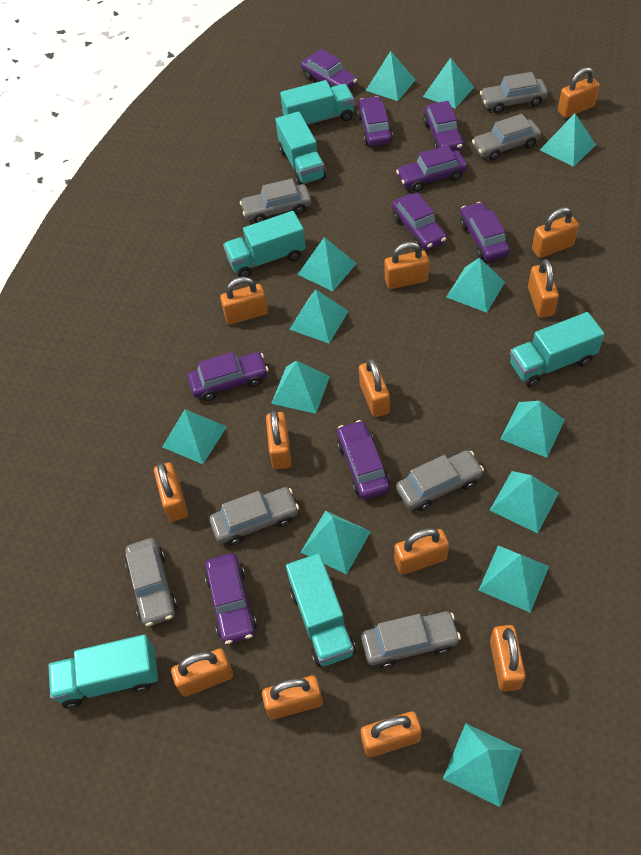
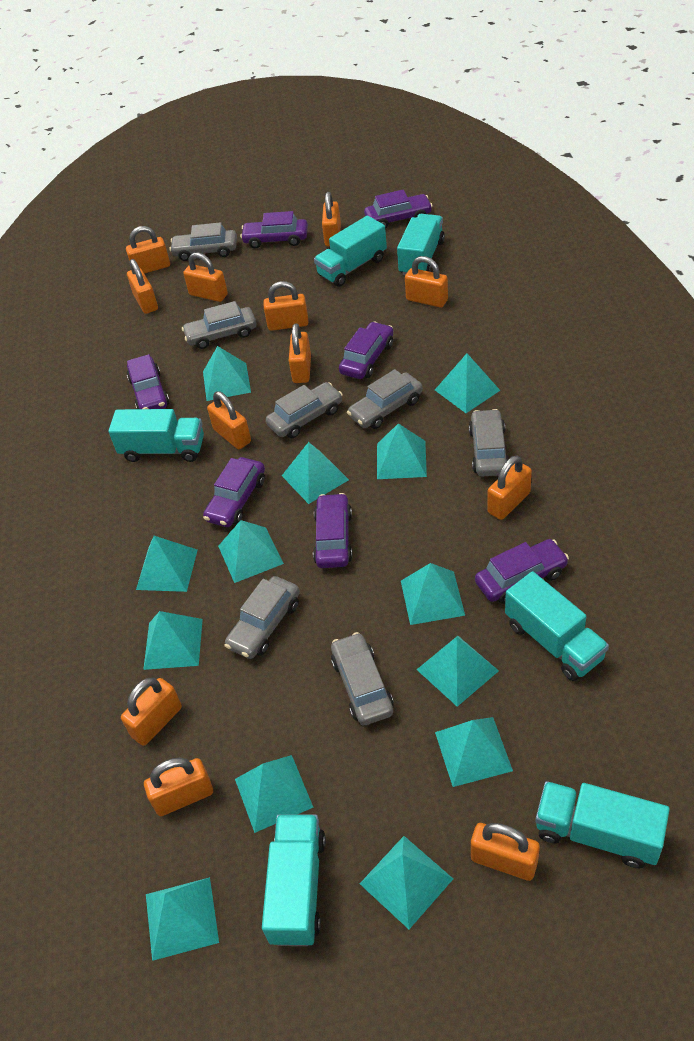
orange padlock: 13 -> 12
purple car: 9 -> 7

